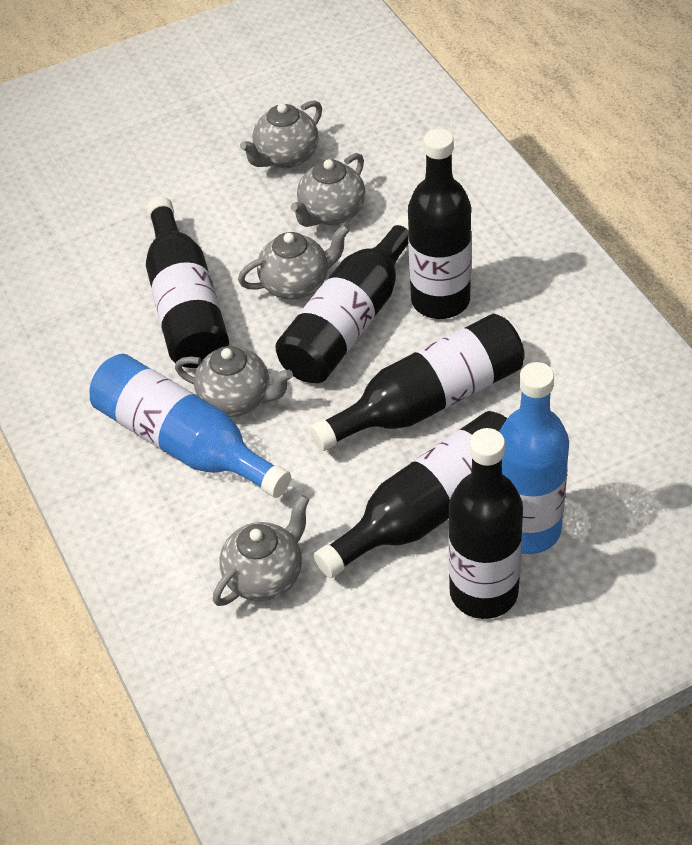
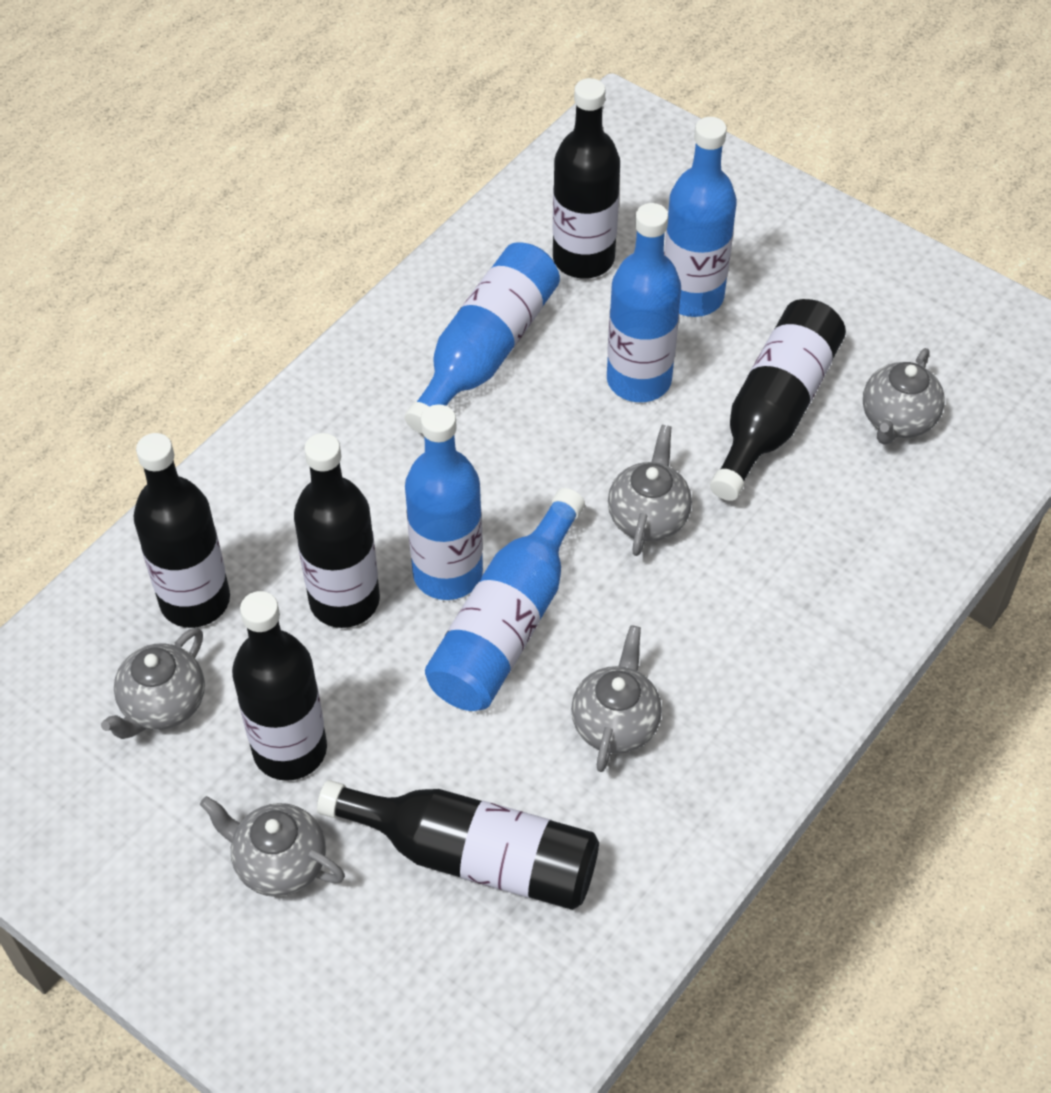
blue bottle: 2 -> 5

